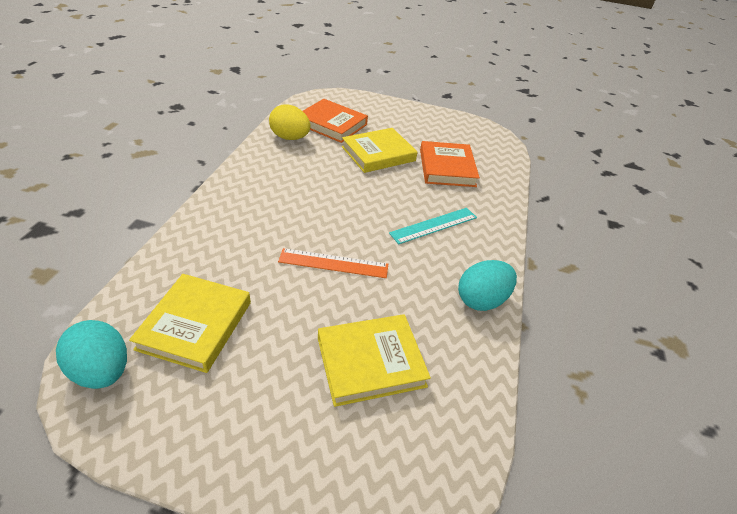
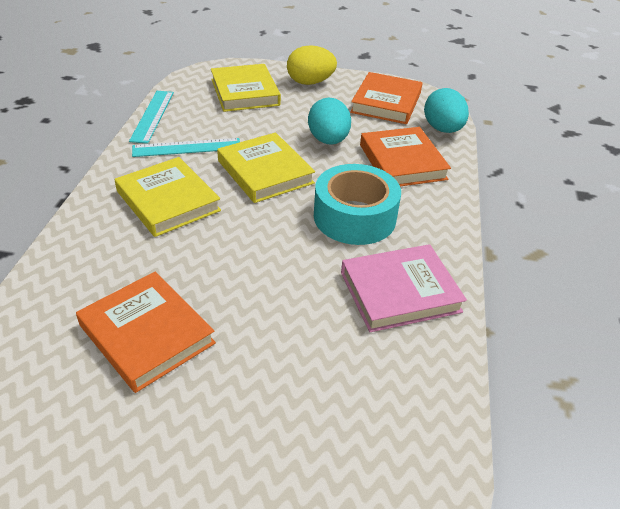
orange book: 2 -> 3
orange ruler: 1 -> 0
pink book: 0 -> 1
turquoise ruler: 1 -> 2
turquoise tape: 0 -> 1

